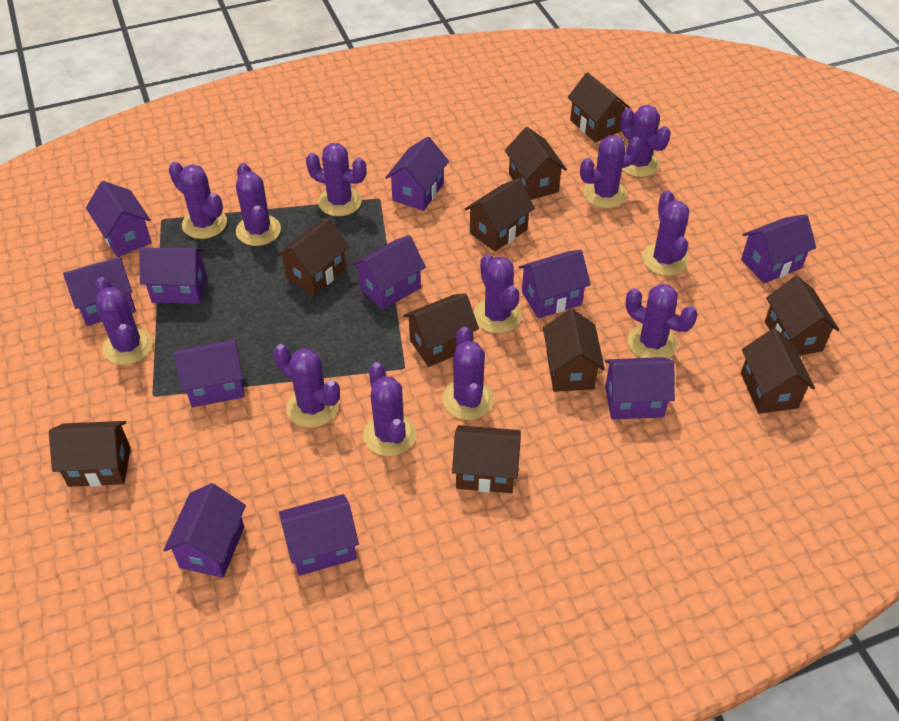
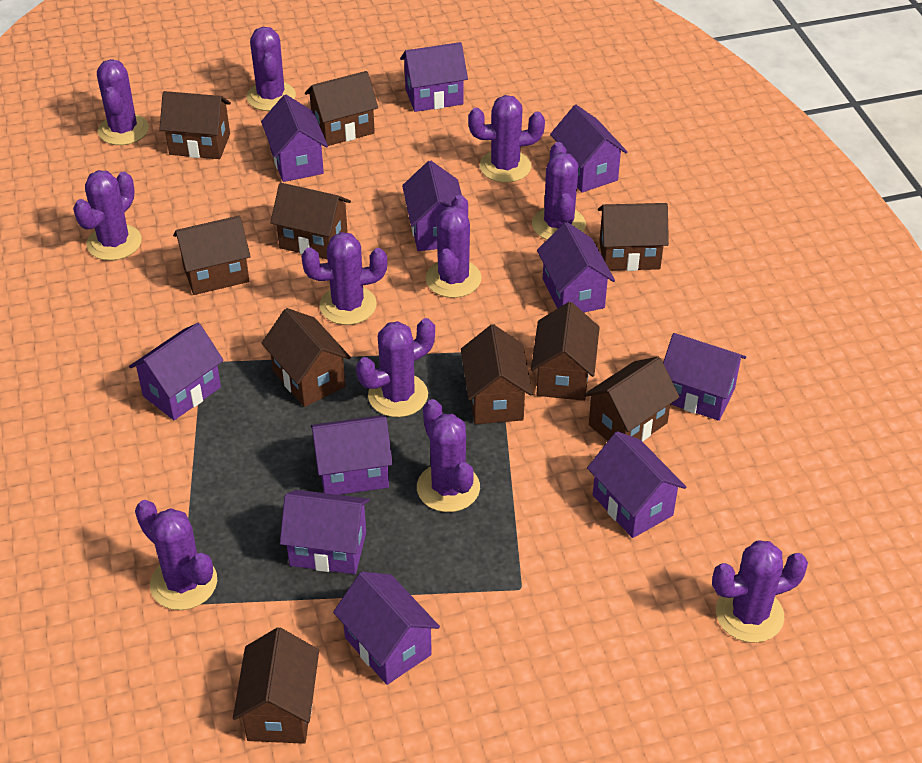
purple cactus: 12 -> 11

